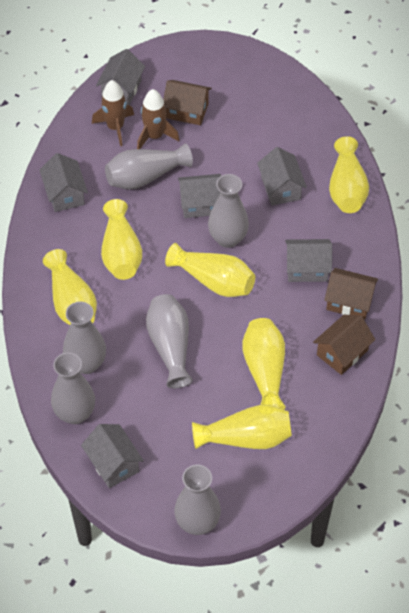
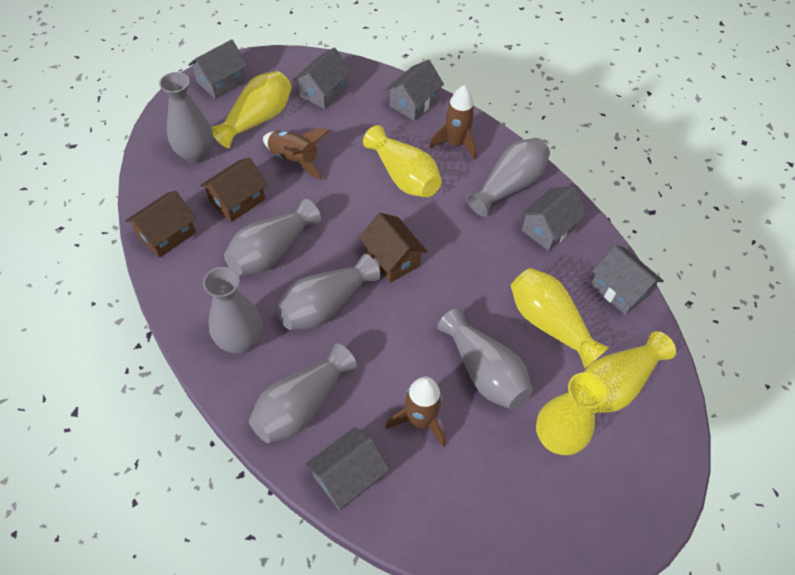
brown rocket: 2 -> 3
grey vase: 6 -> 7
yellow vase: 6 -> 5

